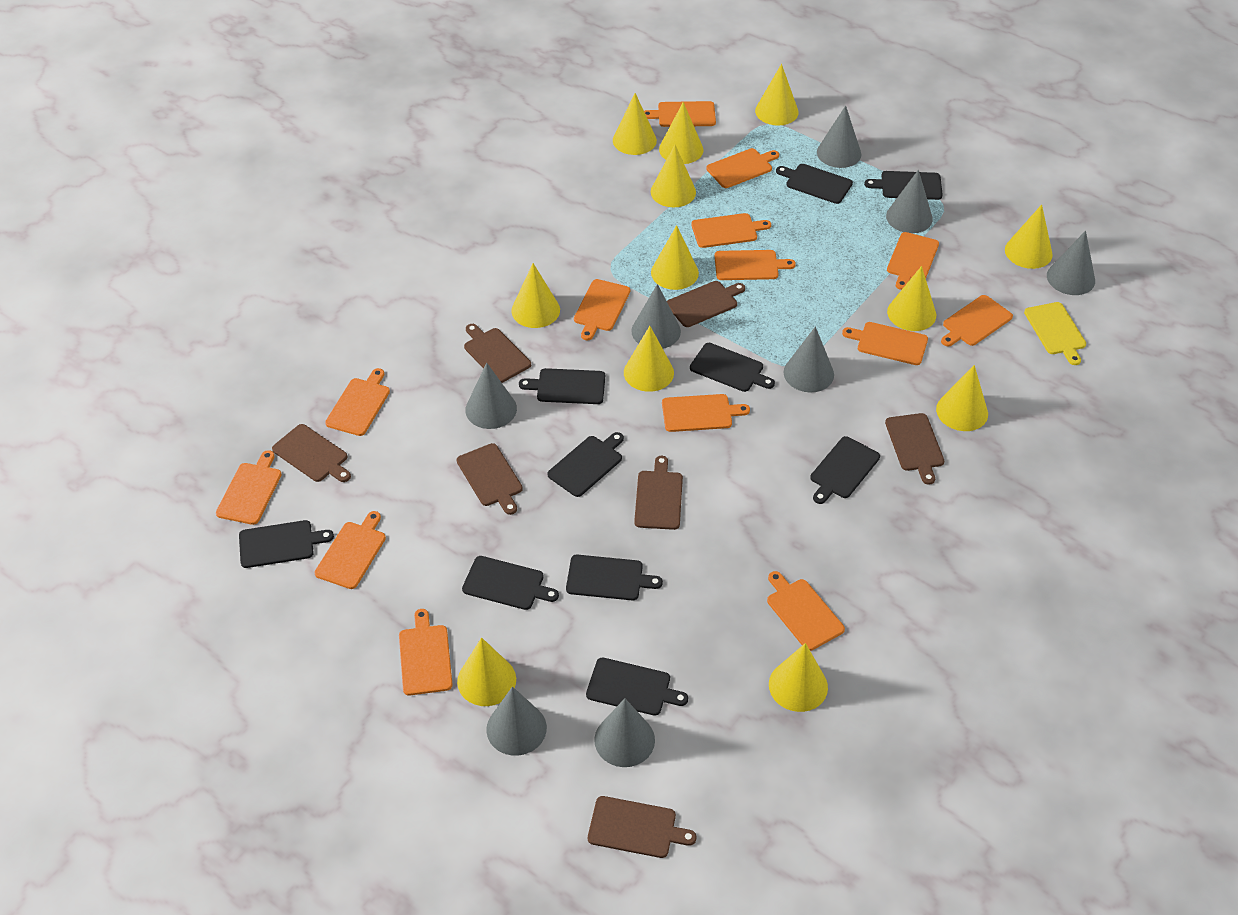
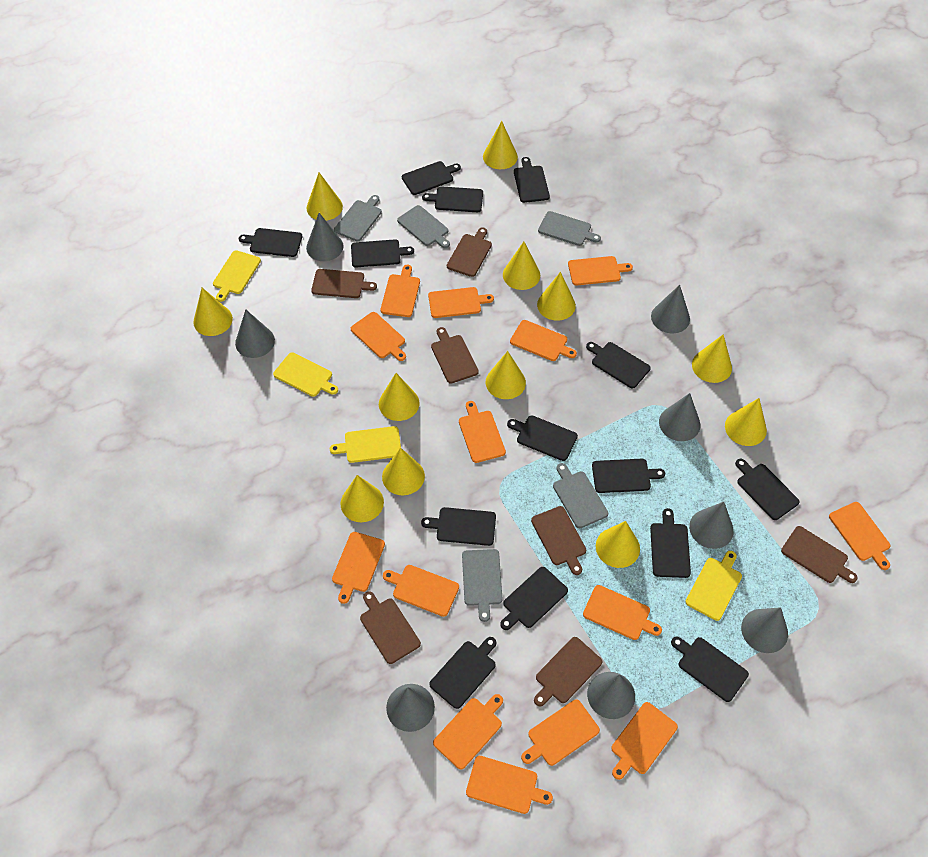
black cutting board: 10 -> 14
grey cutting board: 0 -> 5
yellow cutting board: 1 -> 4

